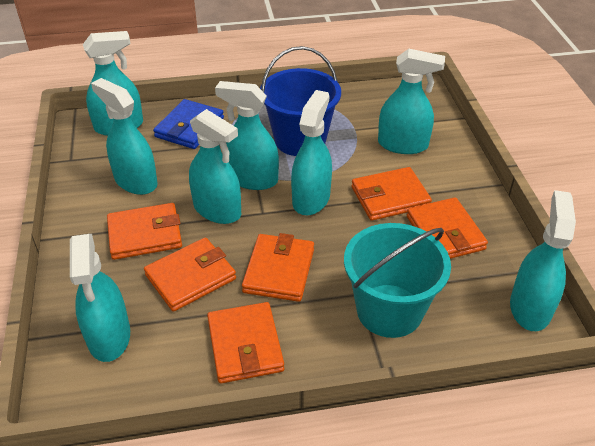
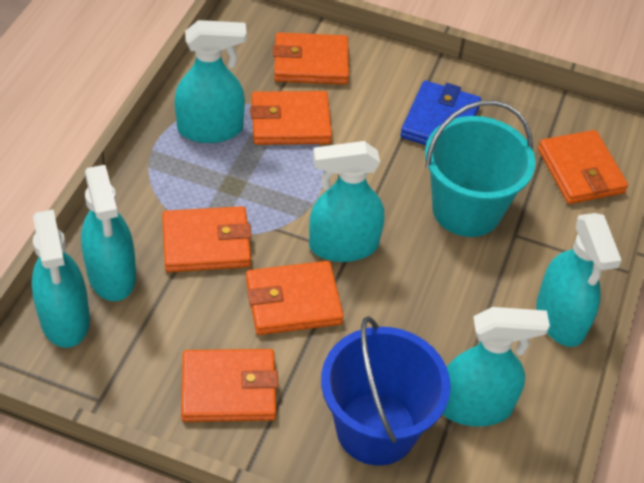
turquoise spray bottle: 8 -> 6

